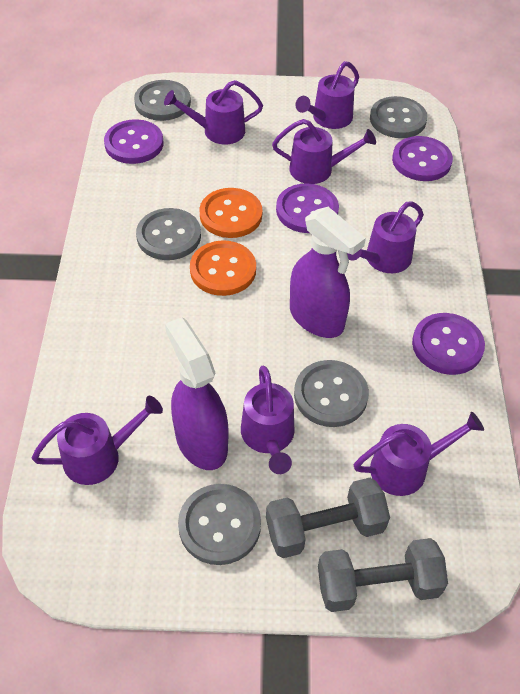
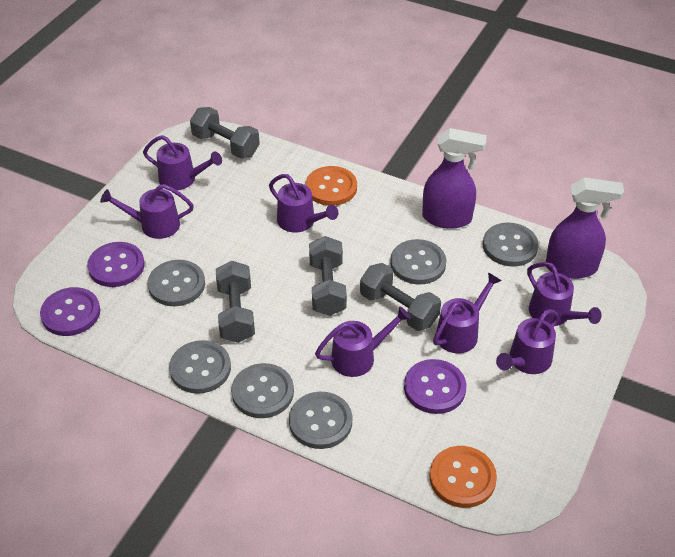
grey button: 5 -> 6
grey dumbbell: 2 -> 4
purple button: 4 -> 3

